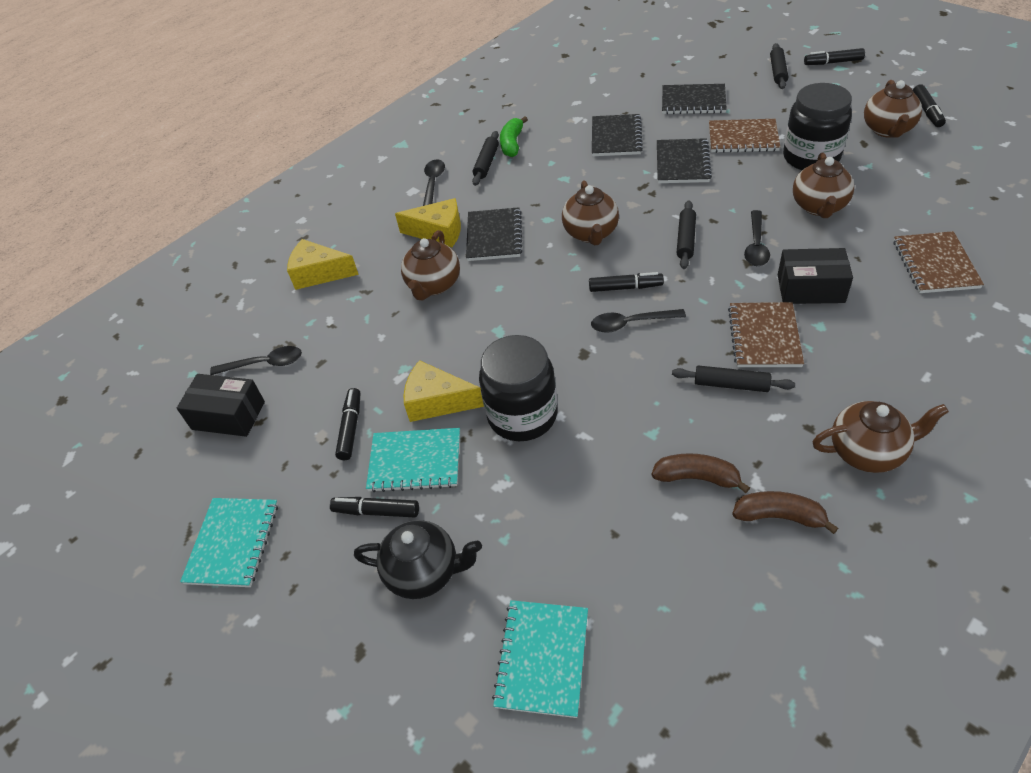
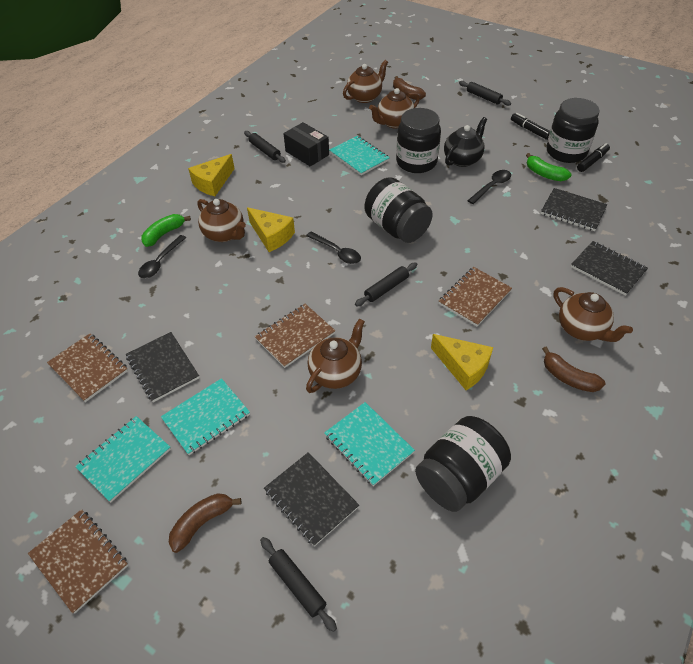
black box: 2 -> 1
black jar: 2 -> 4
black marker: 5 -> 2
black spoon: 4 -> 3
brown banana: 2 -> 3
brown notebook: 3 -> 4
green banana: 1 -> 2
turquoise notebook: 3 -> 4

